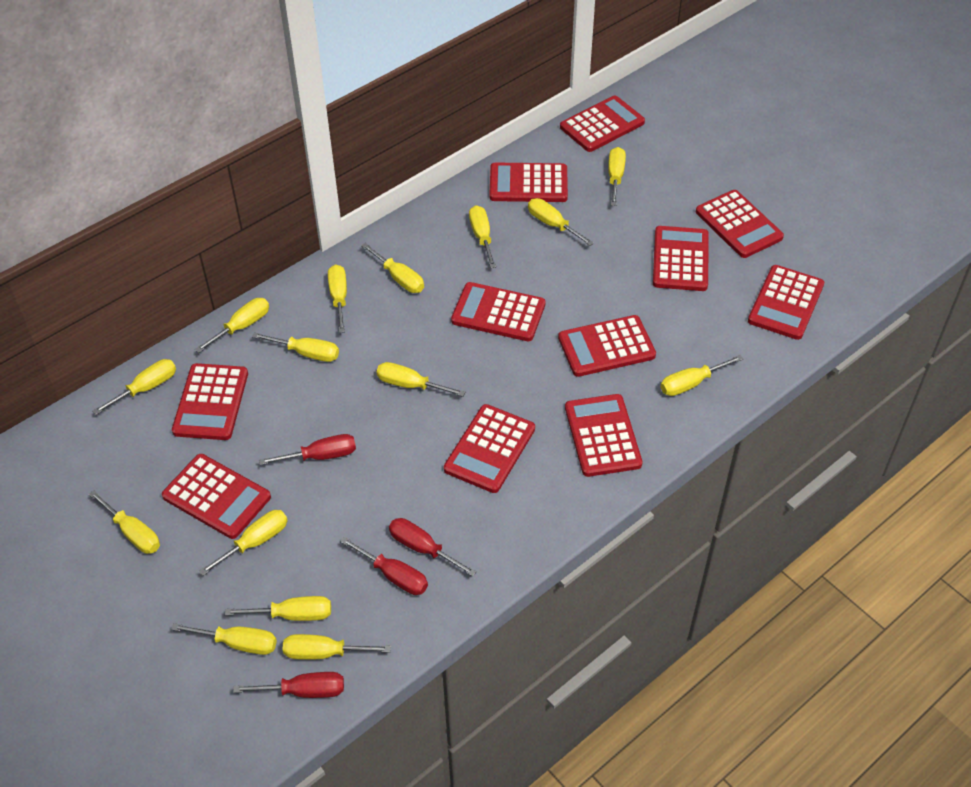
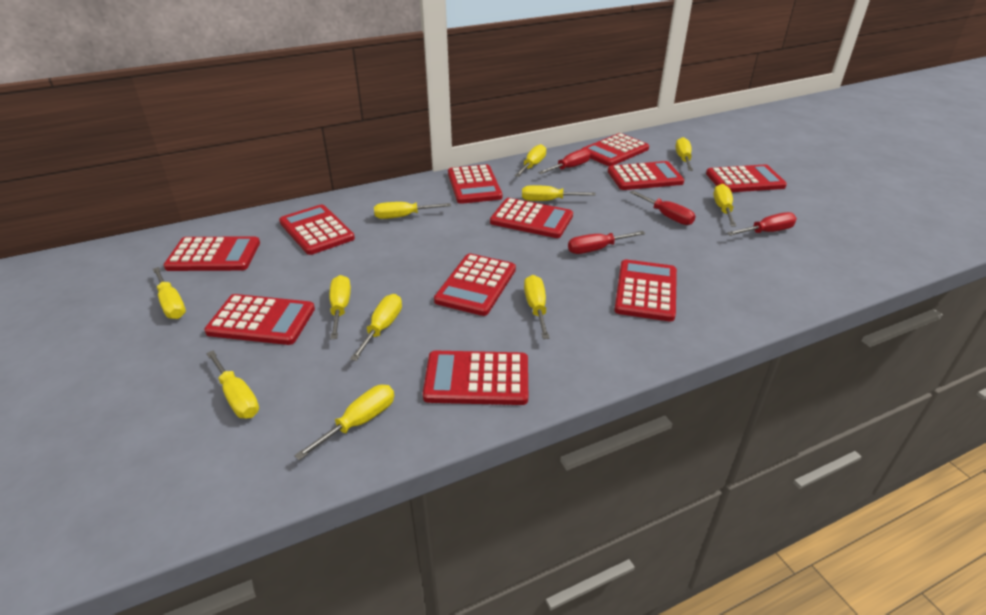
yellow screwdriver: 15 -> 11

